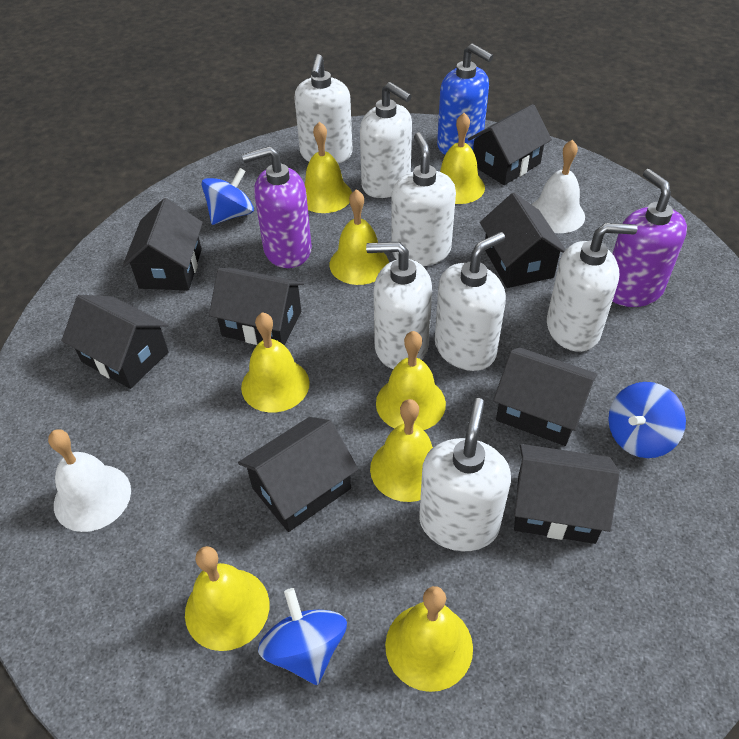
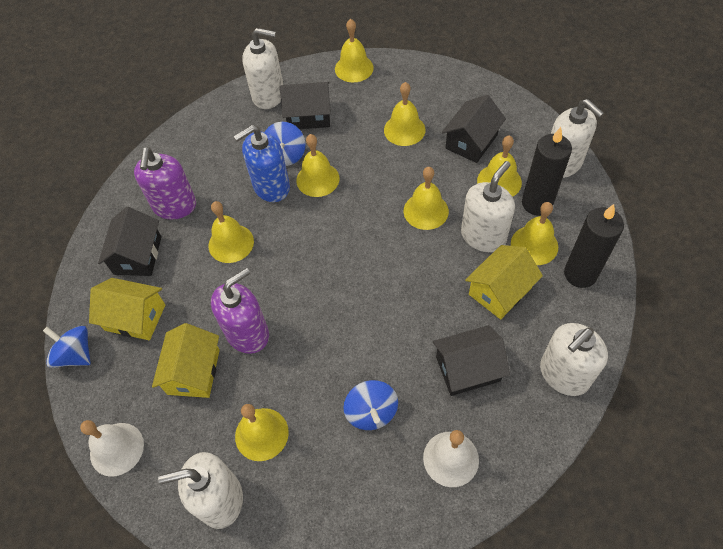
black candle: 0 -> 2
black house: 8 -> 4
white soap dispenser: 7 -> 5
yellow house: 0 -> 3

